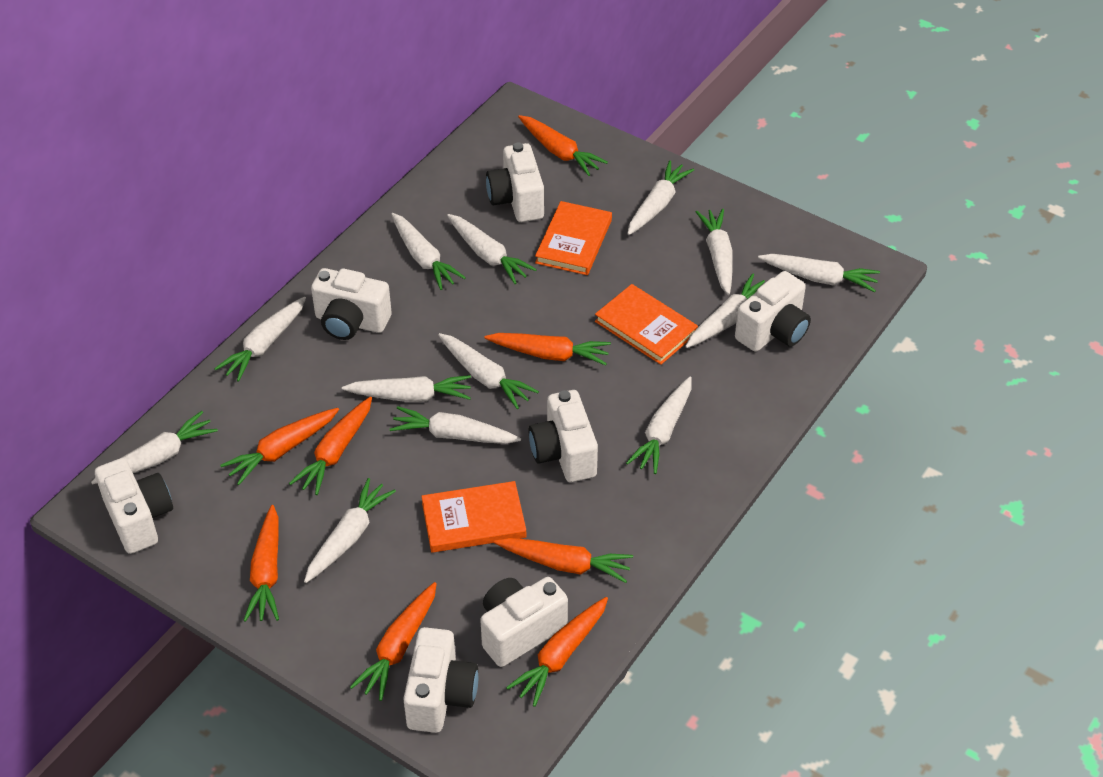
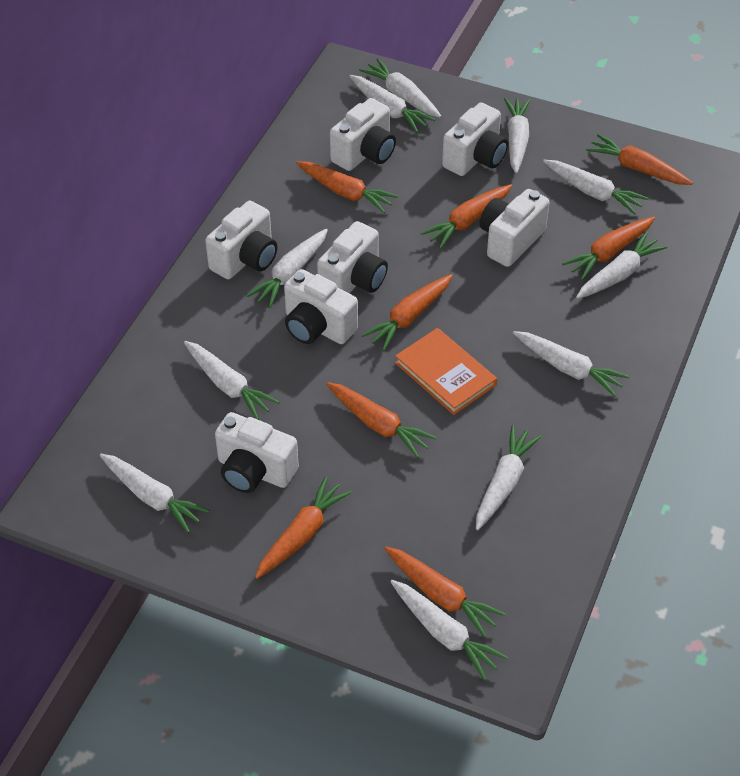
orange book: 3 -> 1
white carrot: 13 -> 11

